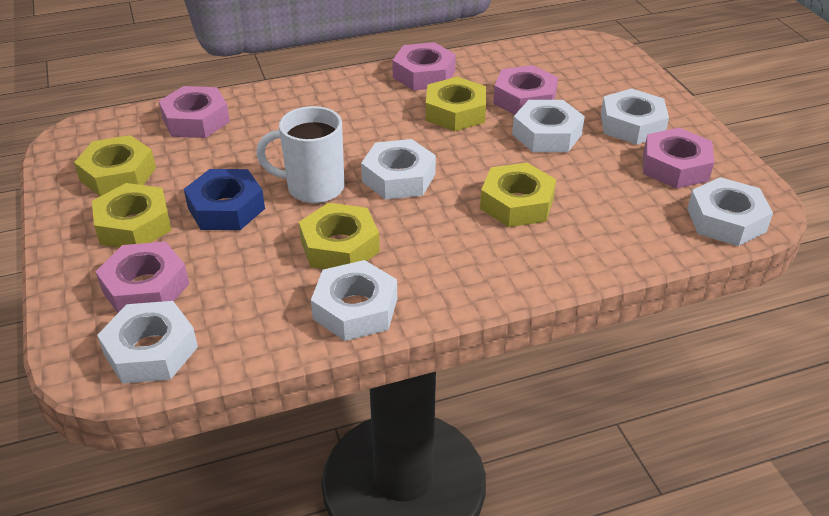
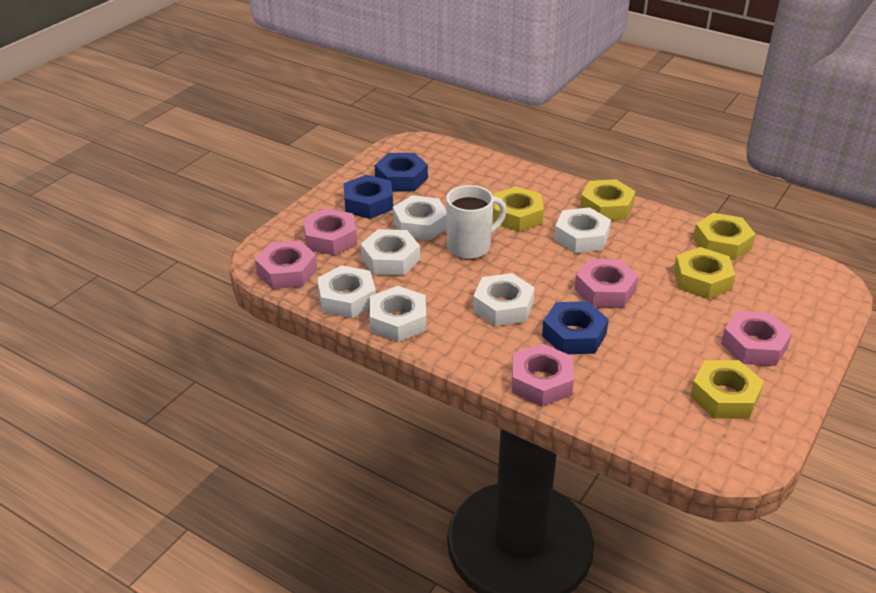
blue nut: 1 -> 3

